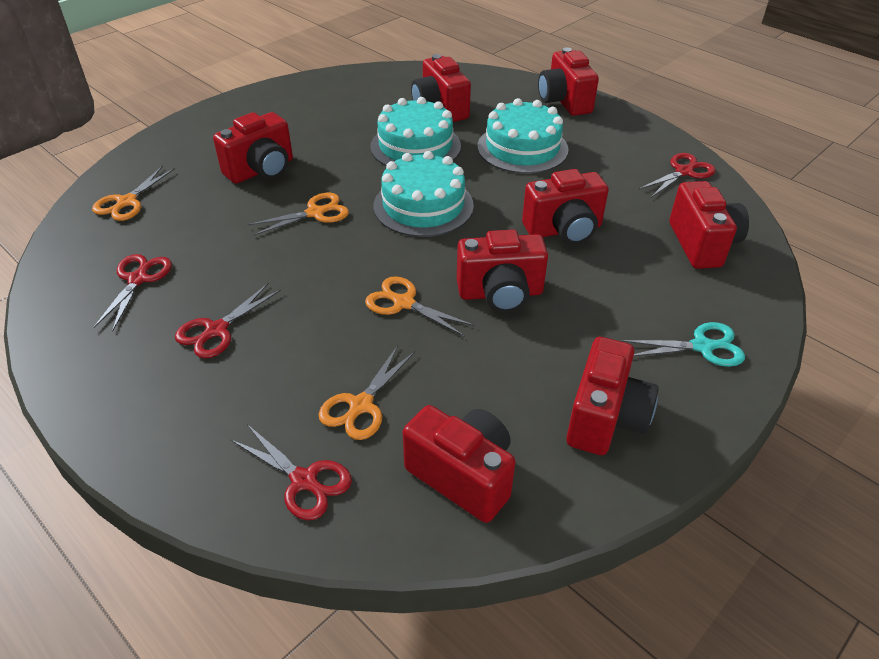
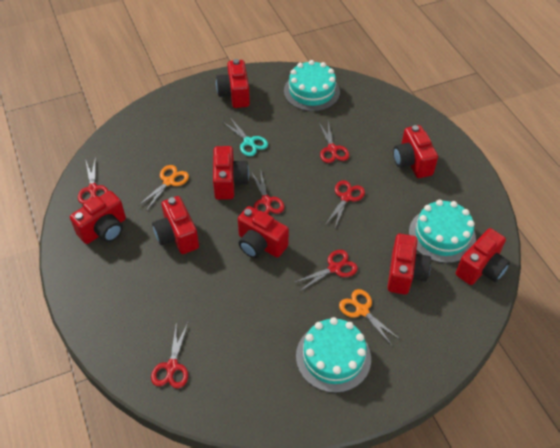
orange scissors: 4 -> 2
red scissors: 4 -> 6

